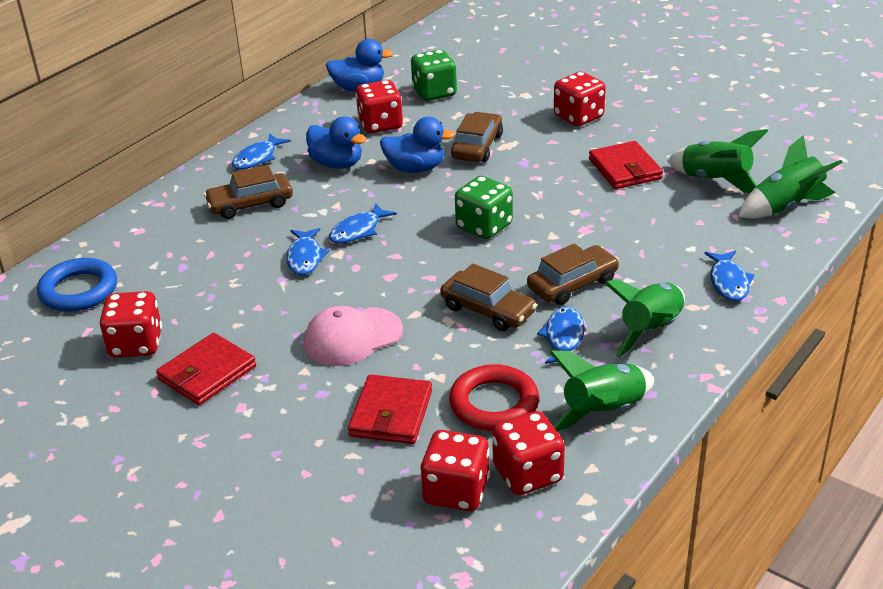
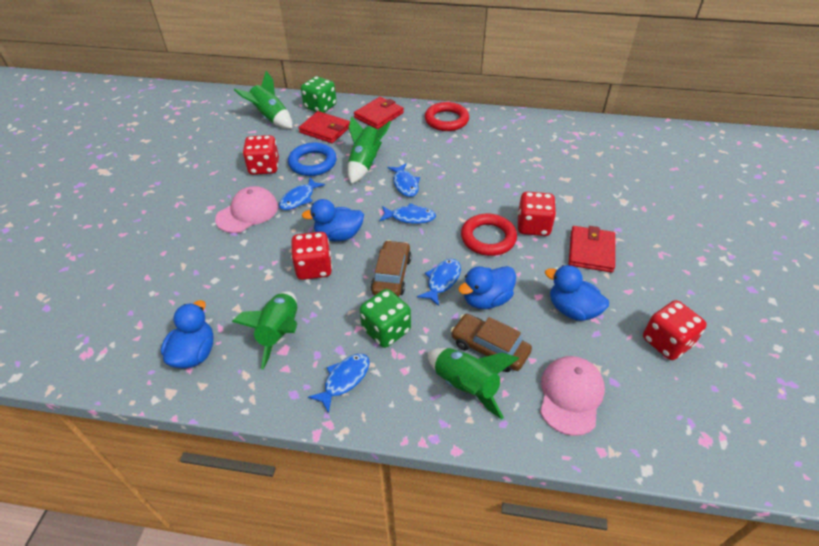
blue duck: 3 -> 4
brown car: 4 -> 2
pink cap: 1 -> 2
red dice: 5 -> 4
red ring: 1 -> 2

